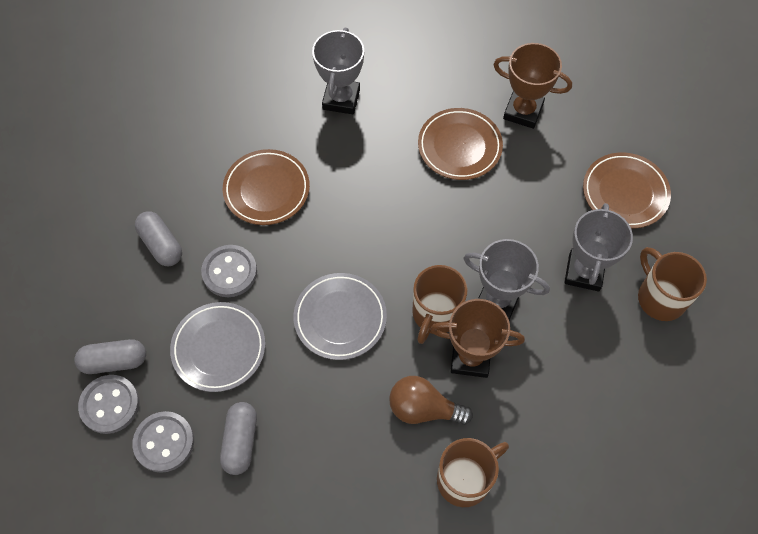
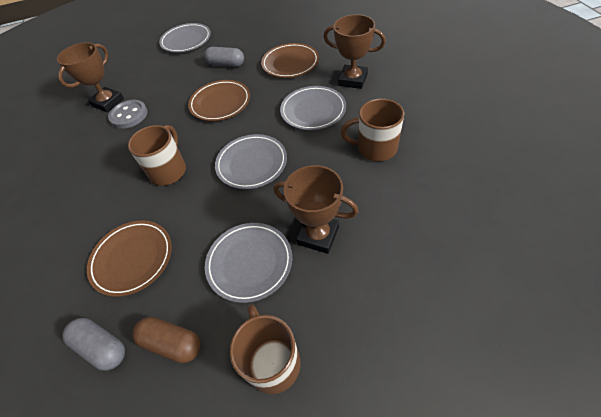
brown capsule: 0 -> 1
brown light bulb: 1 -> 0
brown trophy: 2 -> 3
grey button: 3 -> 1
grey capsule: 3 -> 2
grey plate: 2 -> 4
grey trophy: 3 -> 0

